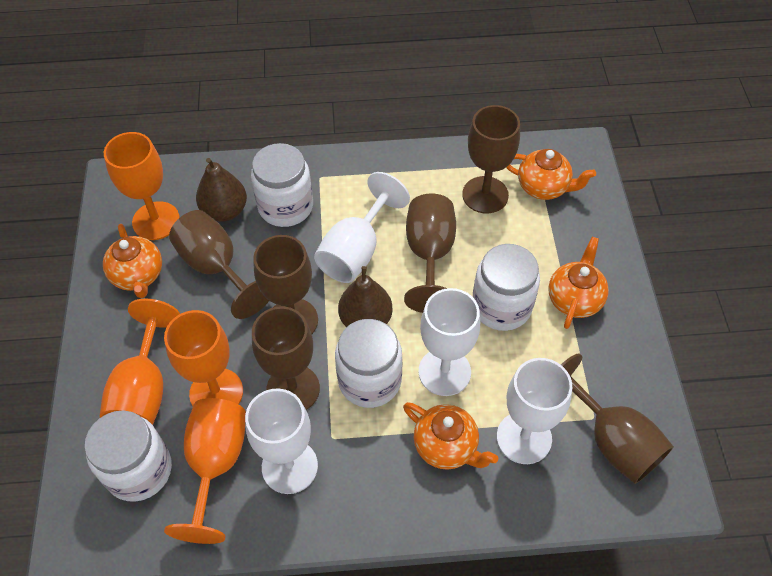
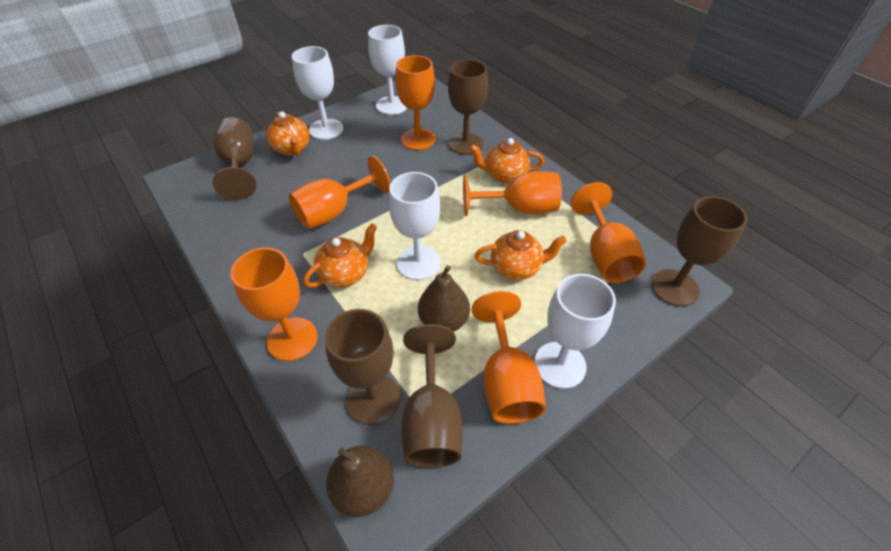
brown goblet: 6 -> 5
orange goblet: 4 -> 6
white jar: 4 -> 0

